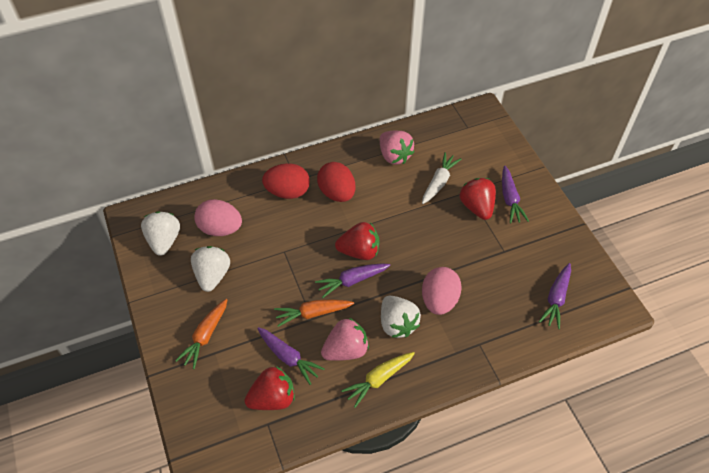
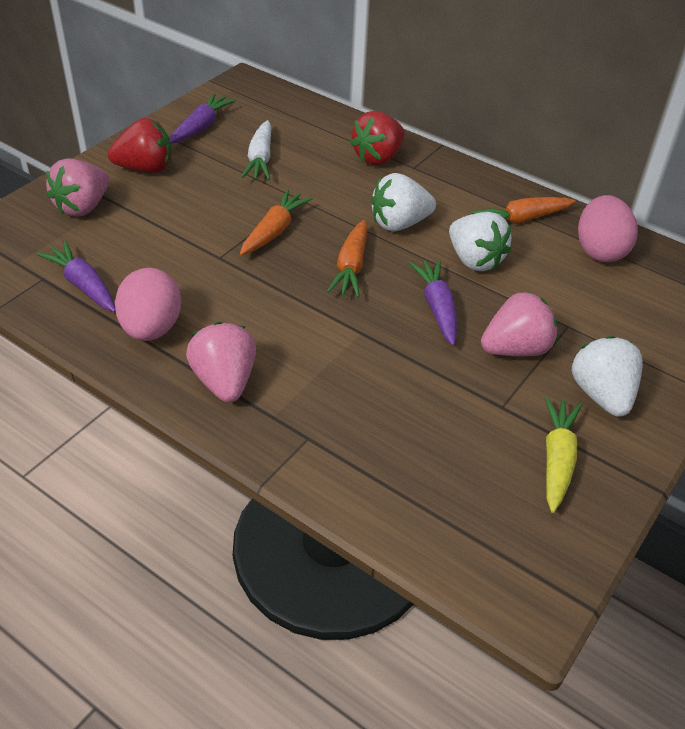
orange carrot: 2 -> 3
pink strawberry: 2 -> 3
purple carrot: 4 -> 3
red egg: 2 -> 0
red strawberry: 3 -> 2

